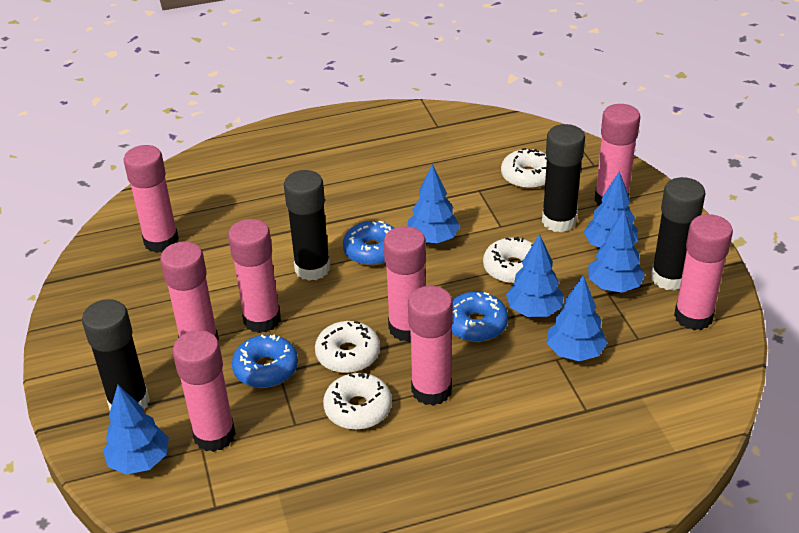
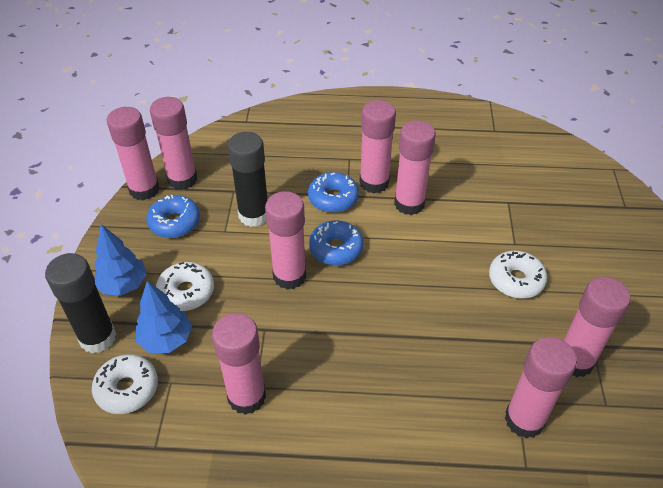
black glue stick: 4 -> 2
blue tree: 6 -> 2
white donut: 4 -> 3

